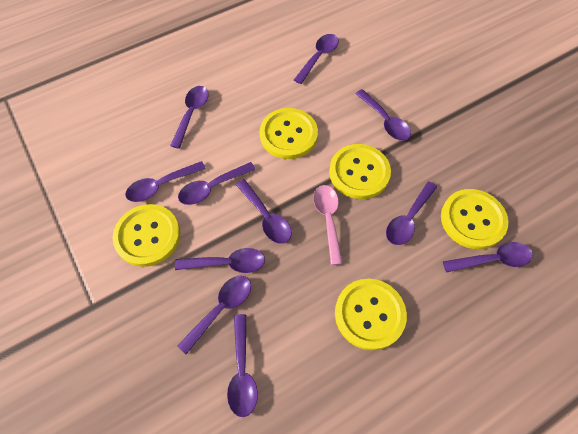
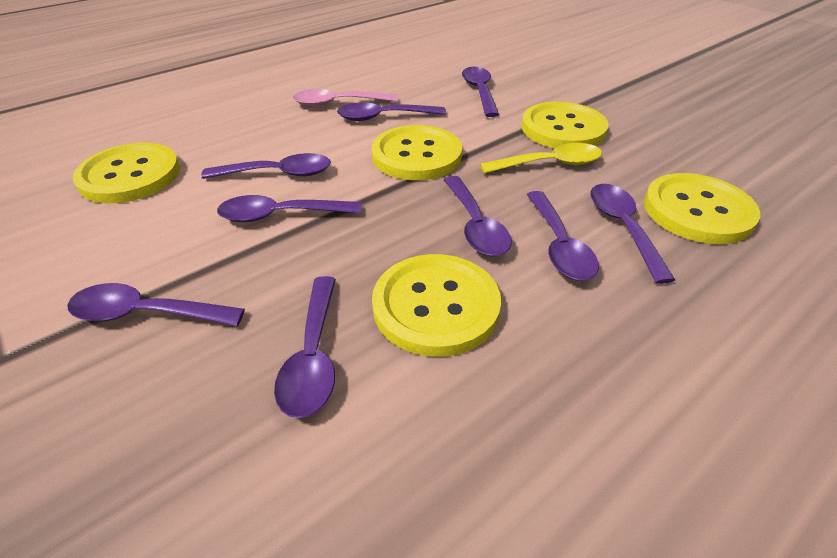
purple spoon: 11 -> 9
yellow spoon: 0 -> 1

